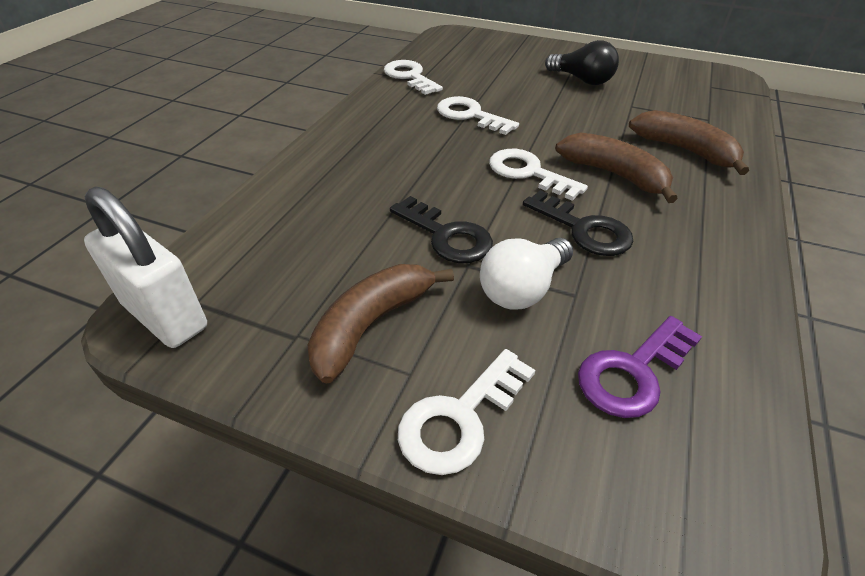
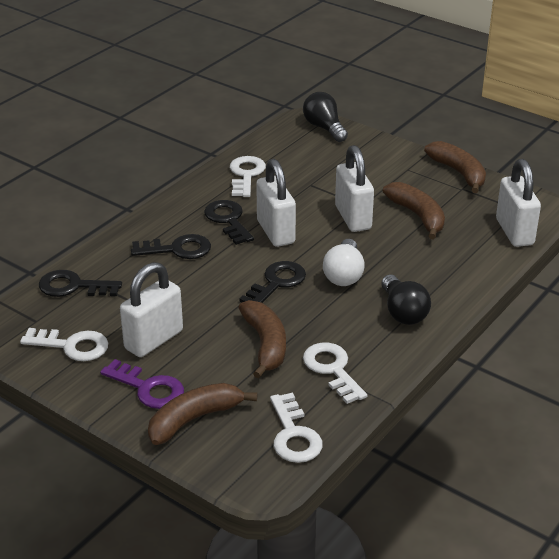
black key: 2 -> 4
black light bulb: 1 -> 2
brown banana: 3 -> 4
white padlock: 1 -> 4

